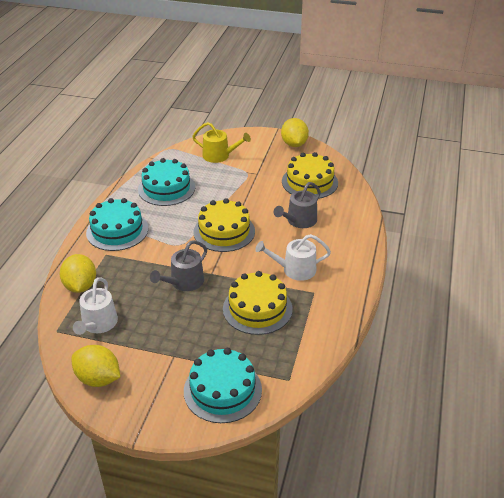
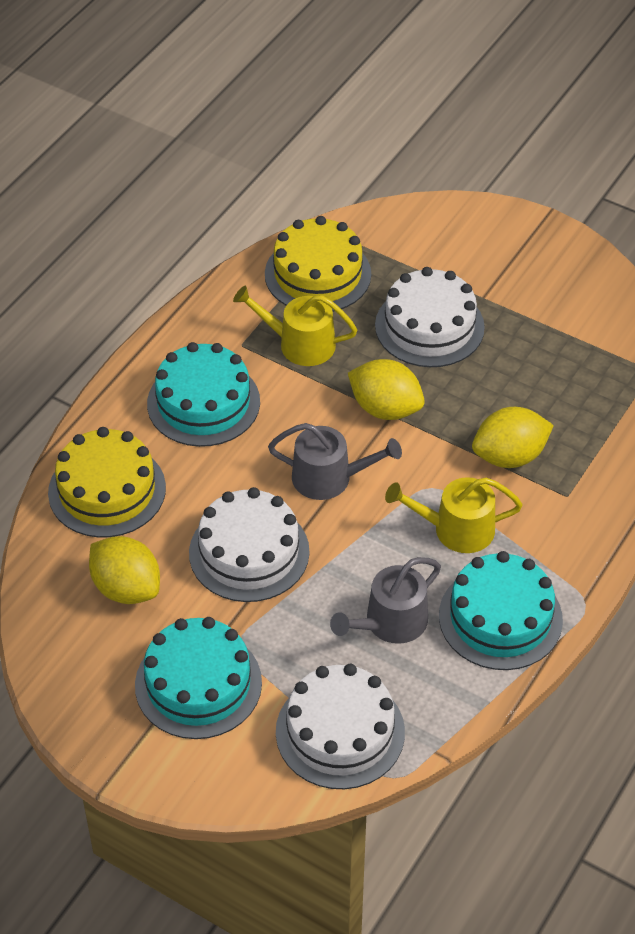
white cake: 0 -> 3
white watering can: 2 -> 0
yellow cake: 3 -> 2
yellow watering can: 1 -> 2

